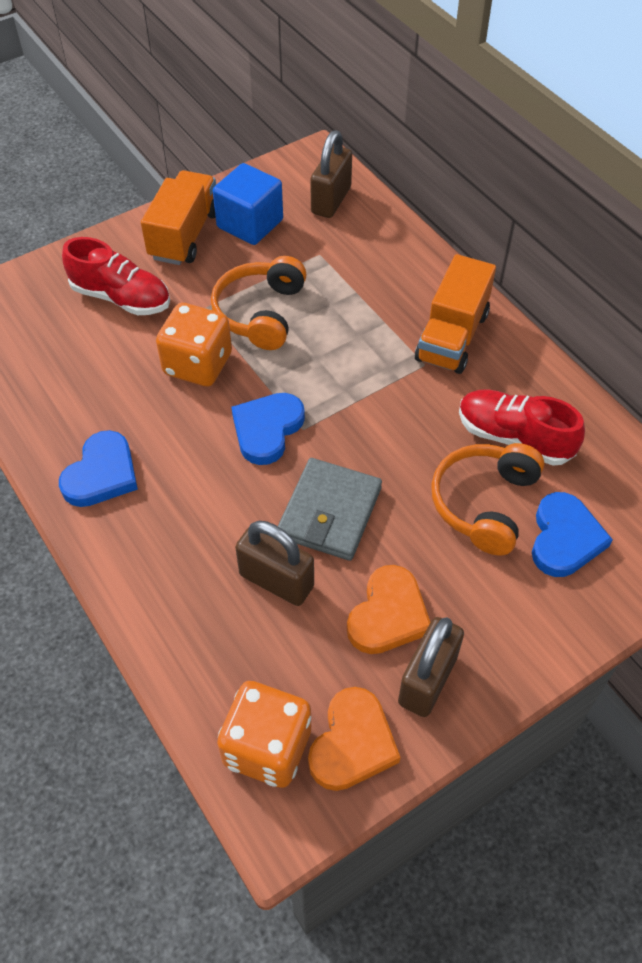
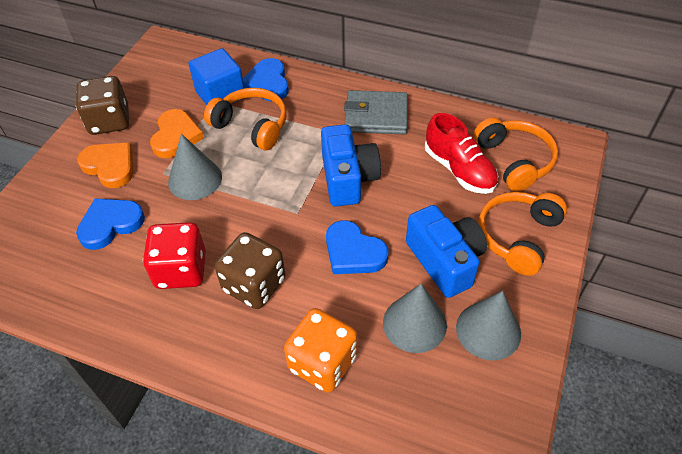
blue camera: 0 -> 2
brown dice: 0 -> 2
brown padlock: 3 -> 0
grey cone: 0 -> 3
orange dice: 2 -> 1
orange headphones: 2 -> 3
orange truck: 2 -> 0
red dice: 0 -> 1
red shoe: 2 -> 1

